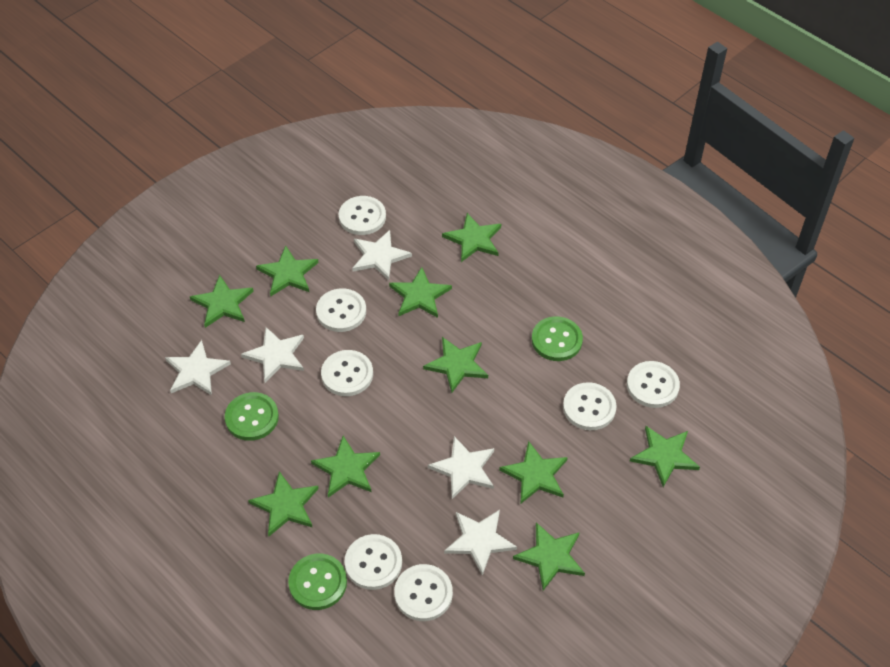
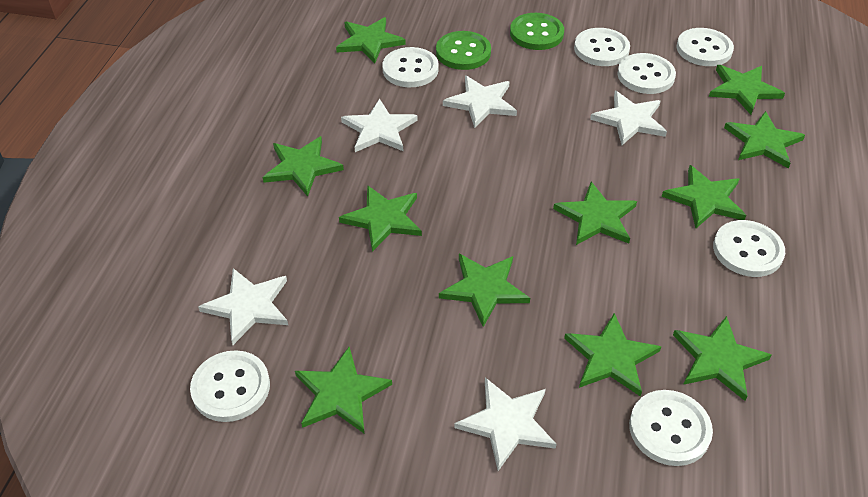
green button: 3 -> 2
green star: 10 -> 11

